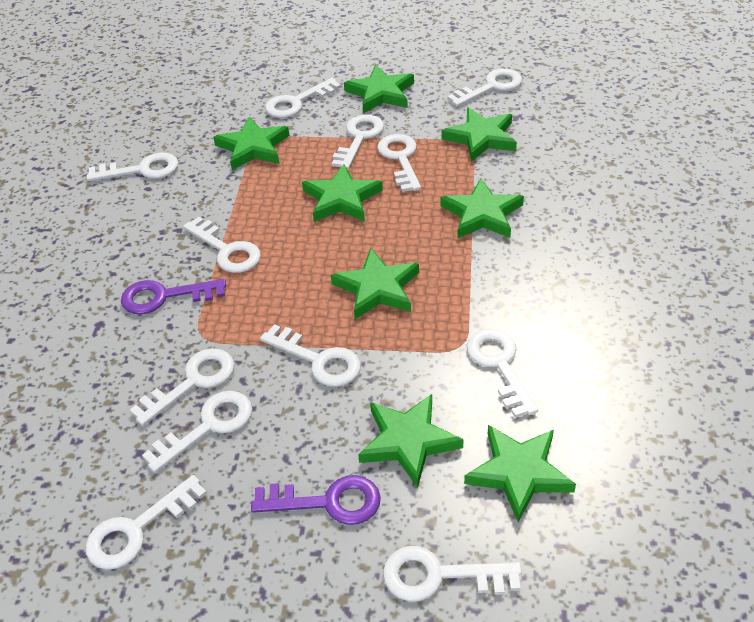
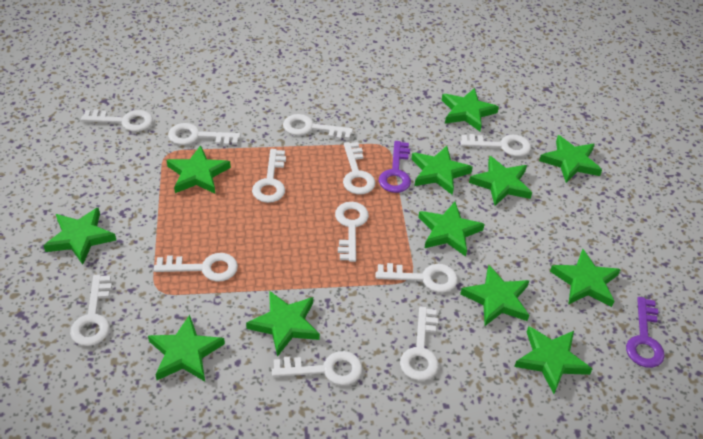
green star: 8 -> 12

